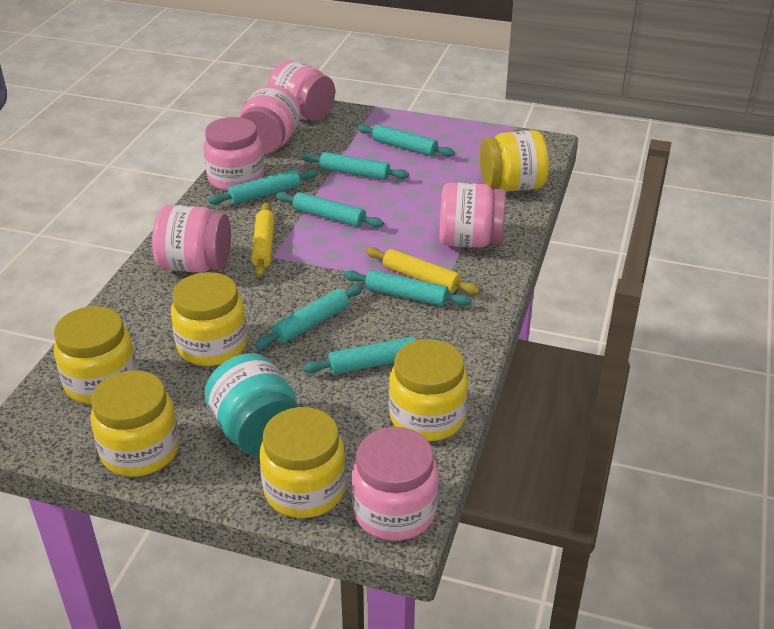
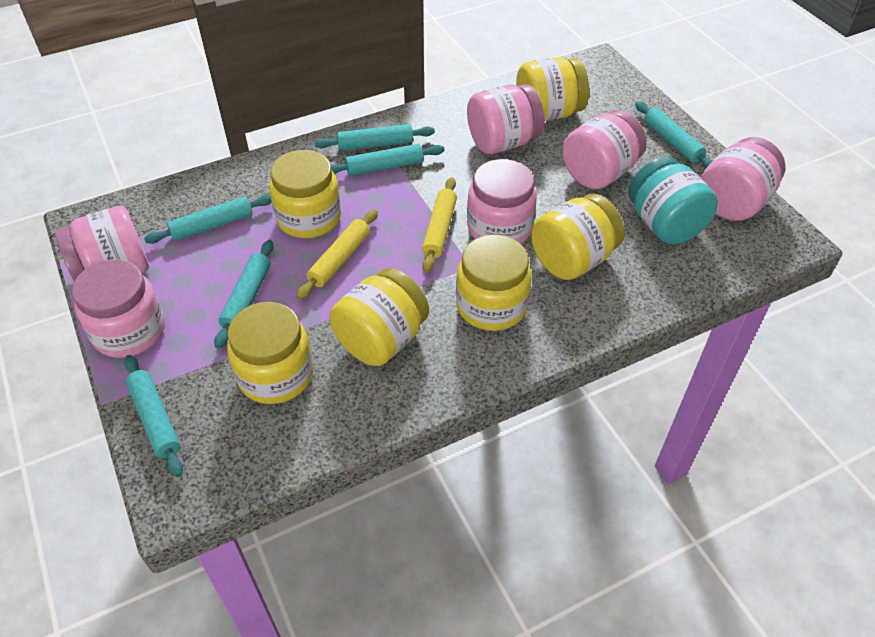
turquoise rolling pin: 7 -> 6

